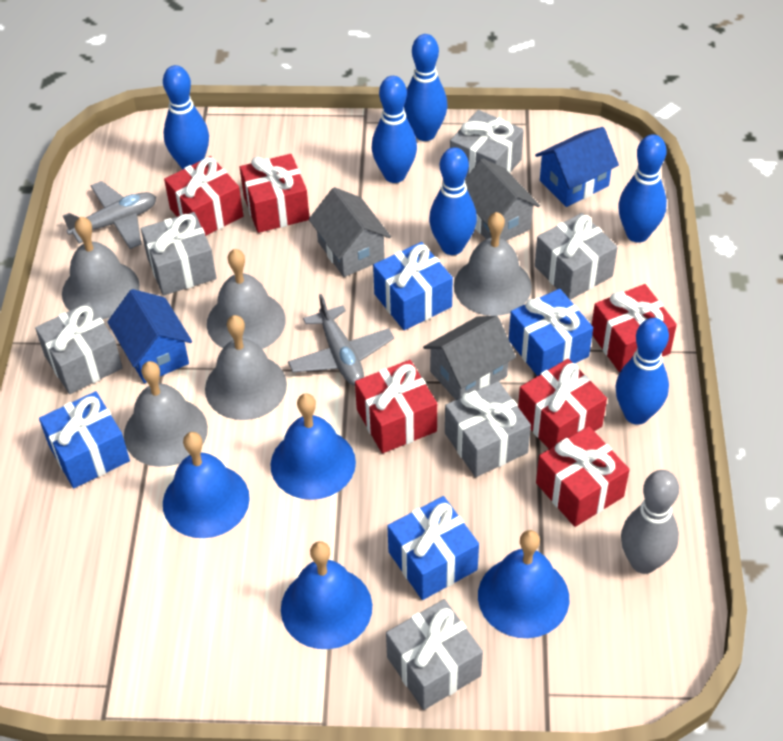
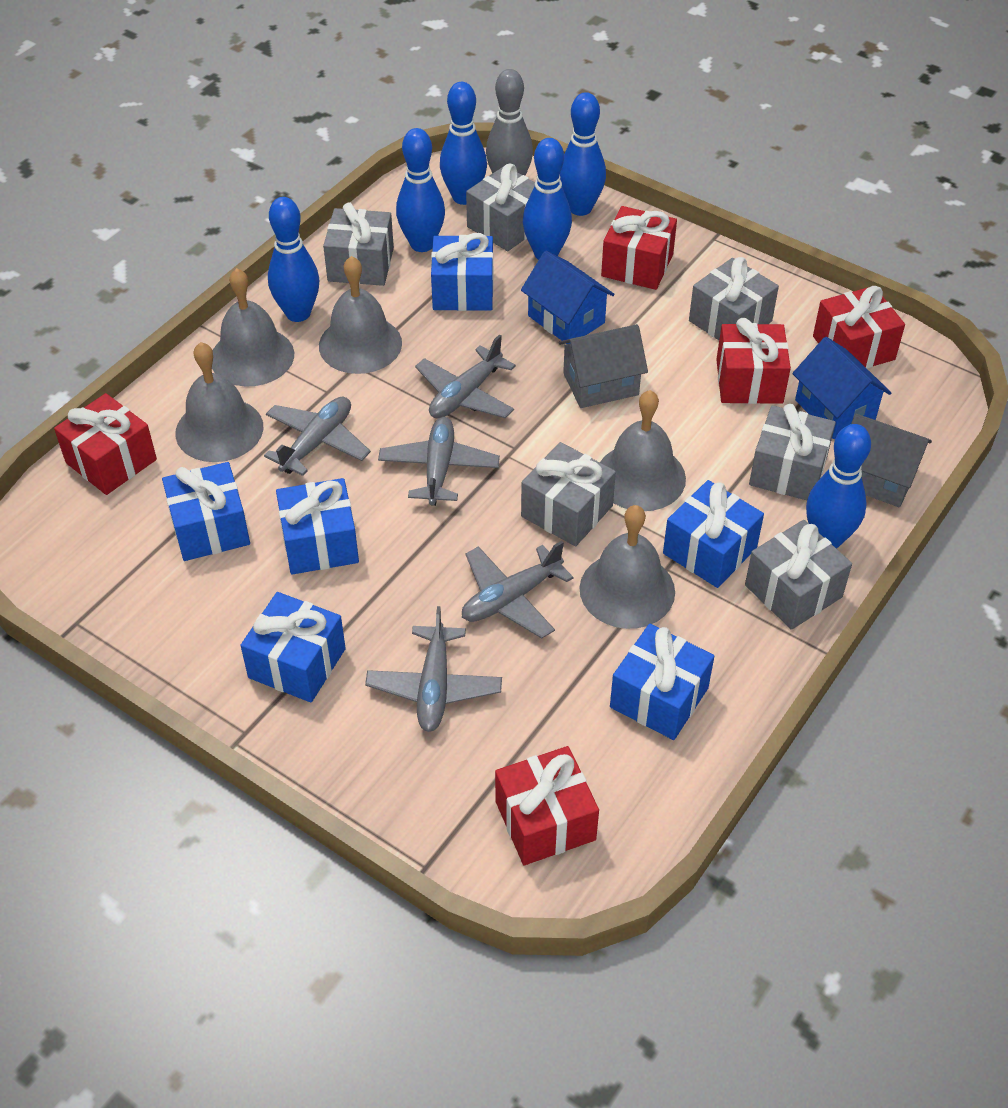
blue bell: 4 -> 0
blue gift: 4 -> 6
grey house: 3 -> 2
grey plane: 2 -> 5
red gift: 6 -> 5

